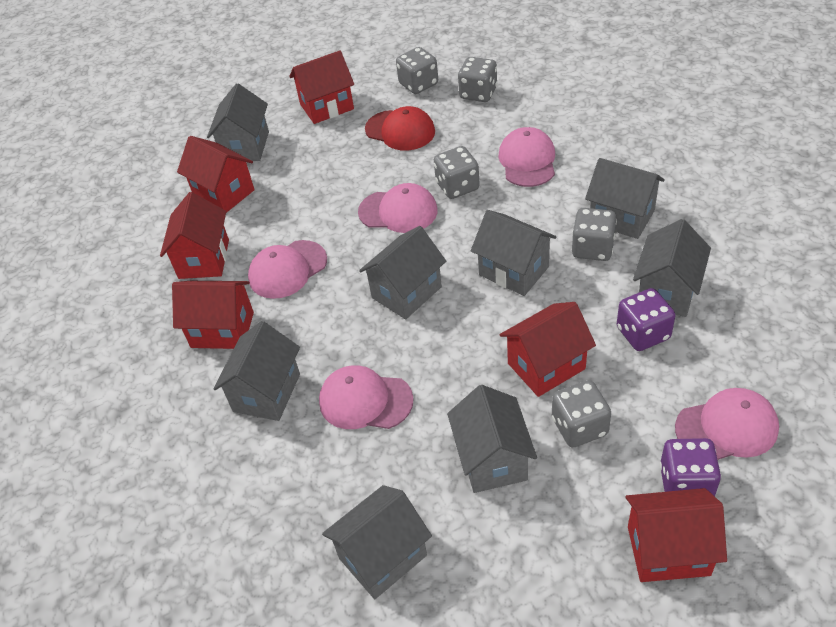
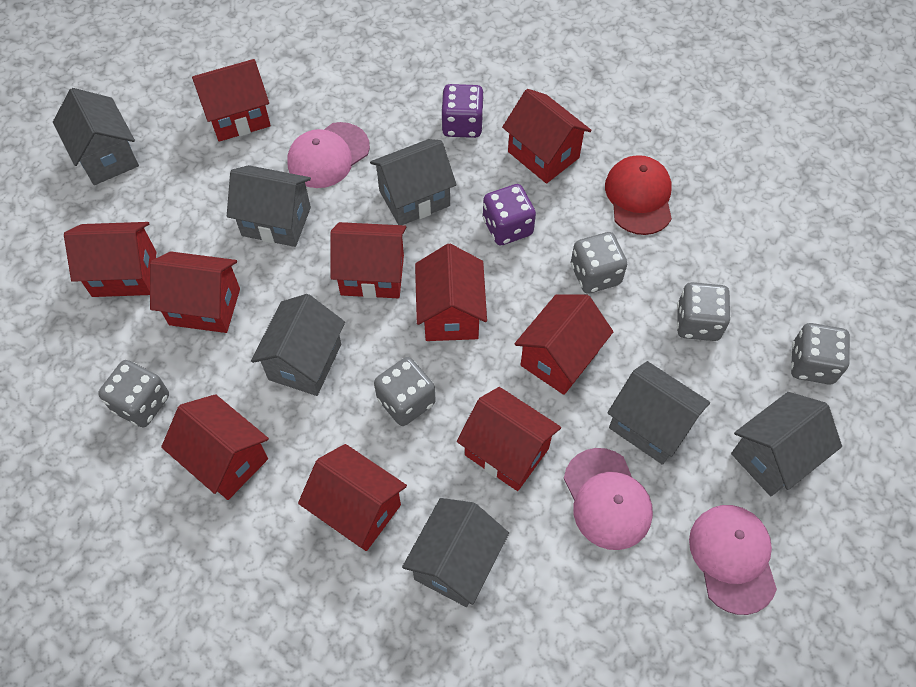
grey house: 8 -> 7
pink cap: 5 -> 3
red house: 6 -> 10

